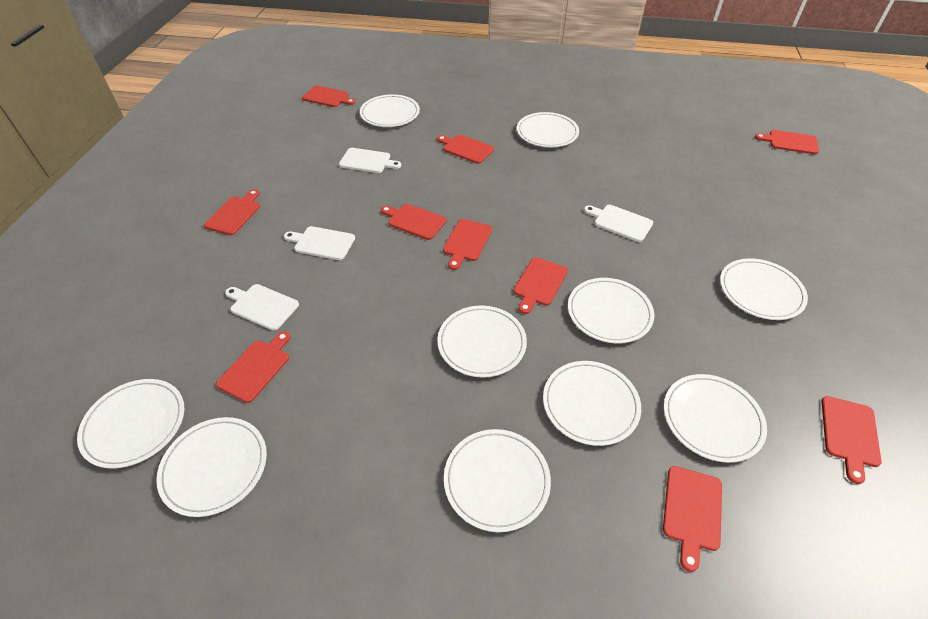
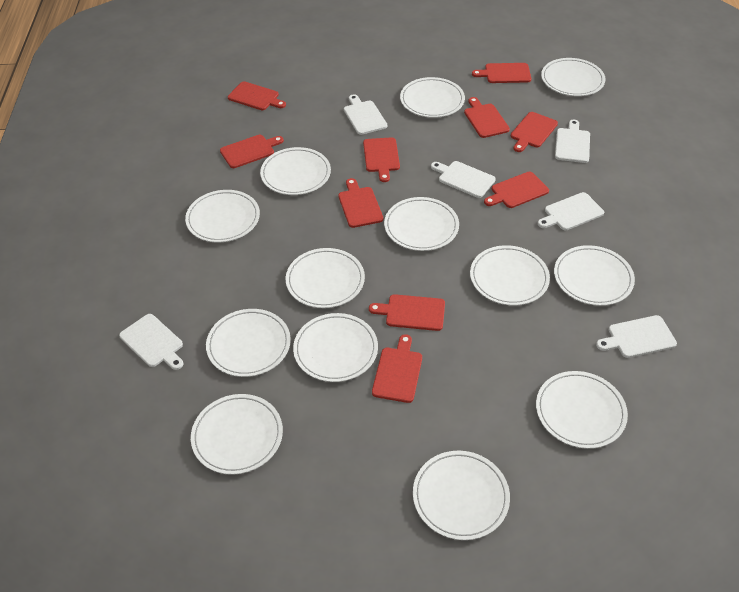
white cutting board: 4 -> 6
white plate: 10 -> 13

